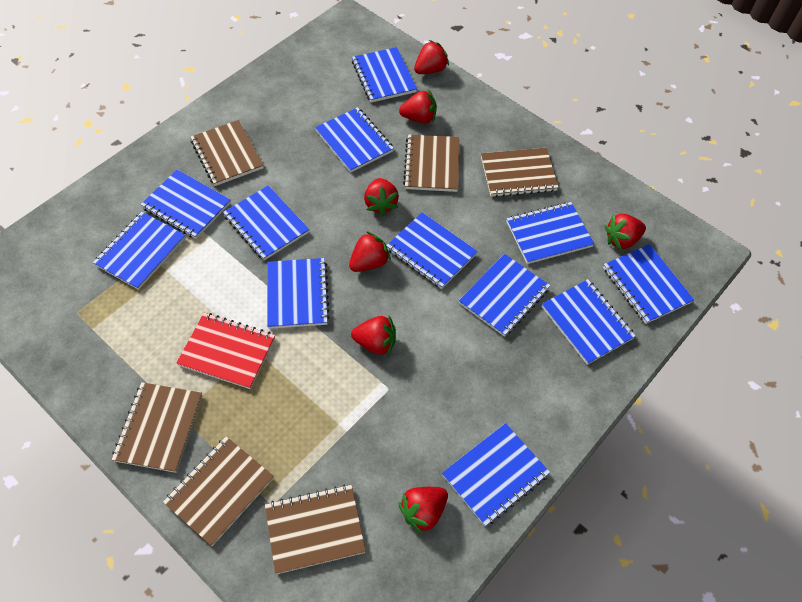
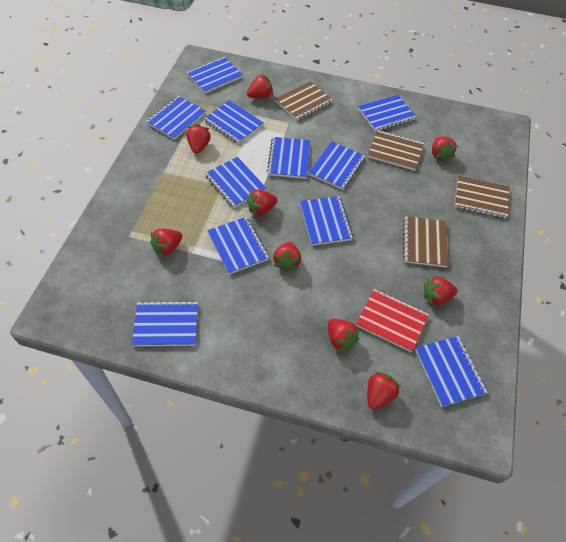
blue notebook: 12 -> 11
brown notebook: 6 -> 4
red strawberry: 7 -> 9

